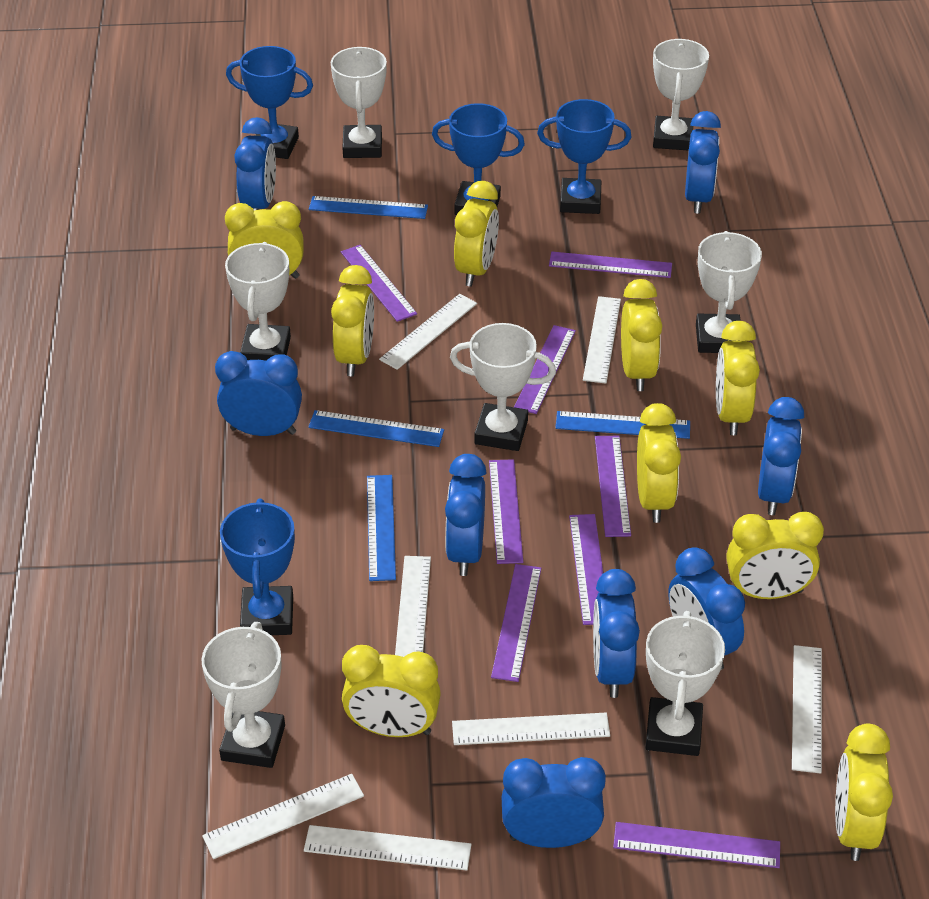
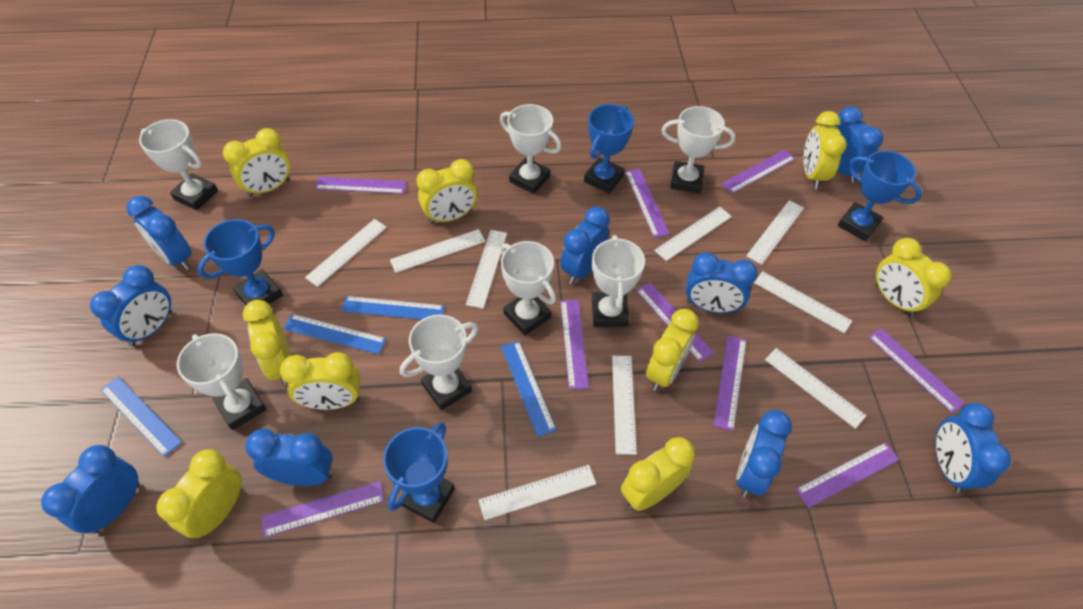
blue clock: 8 -> 9
purple ruler: 8 -> 9
white ruler: 7 -> 9

